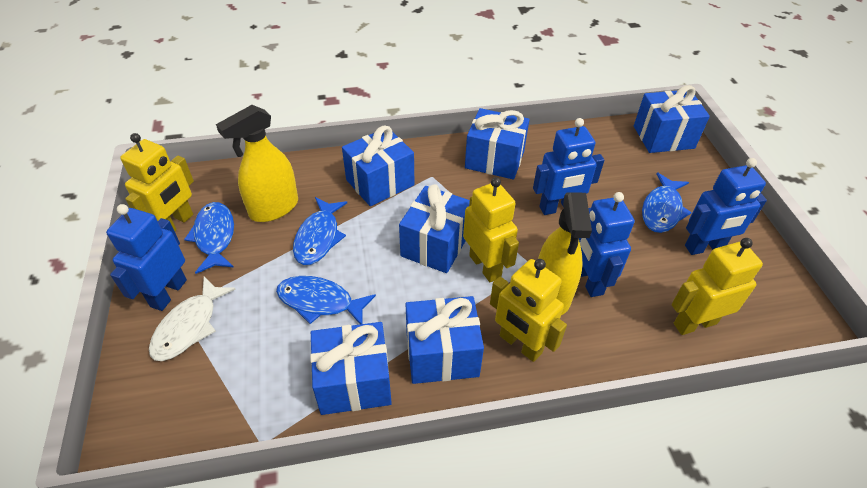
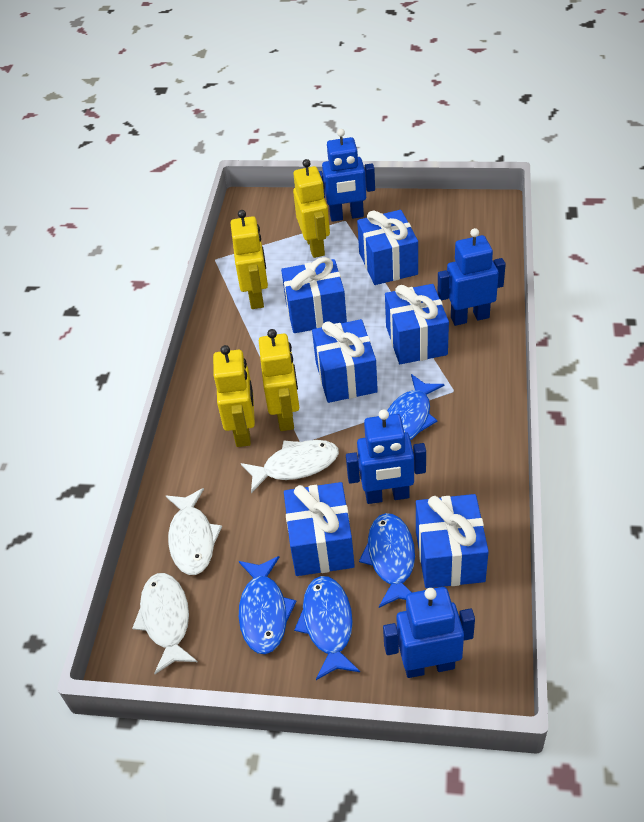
white fish: 1 -> 3
yellow spray bottle: 2 -> 0

